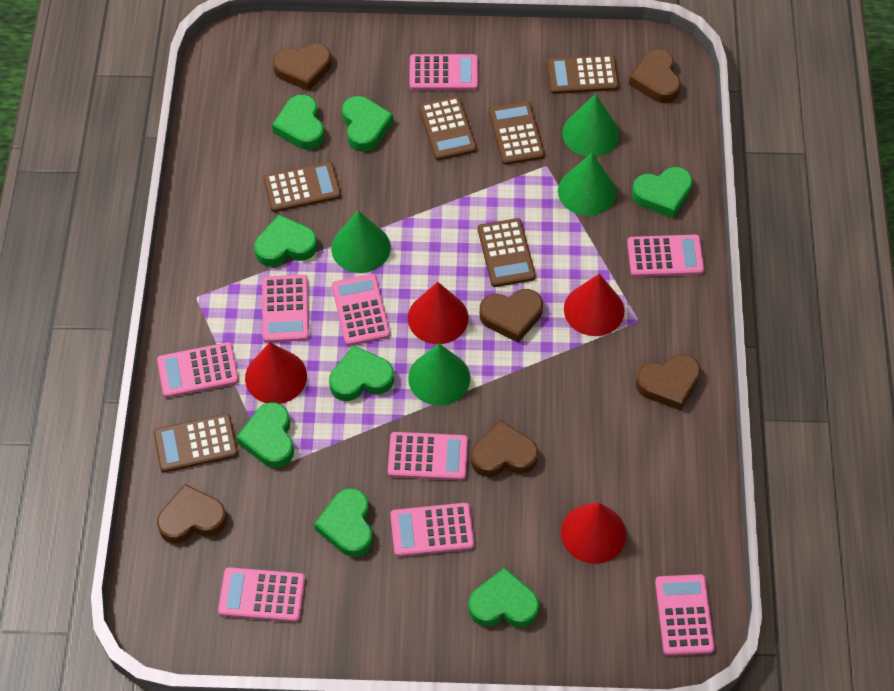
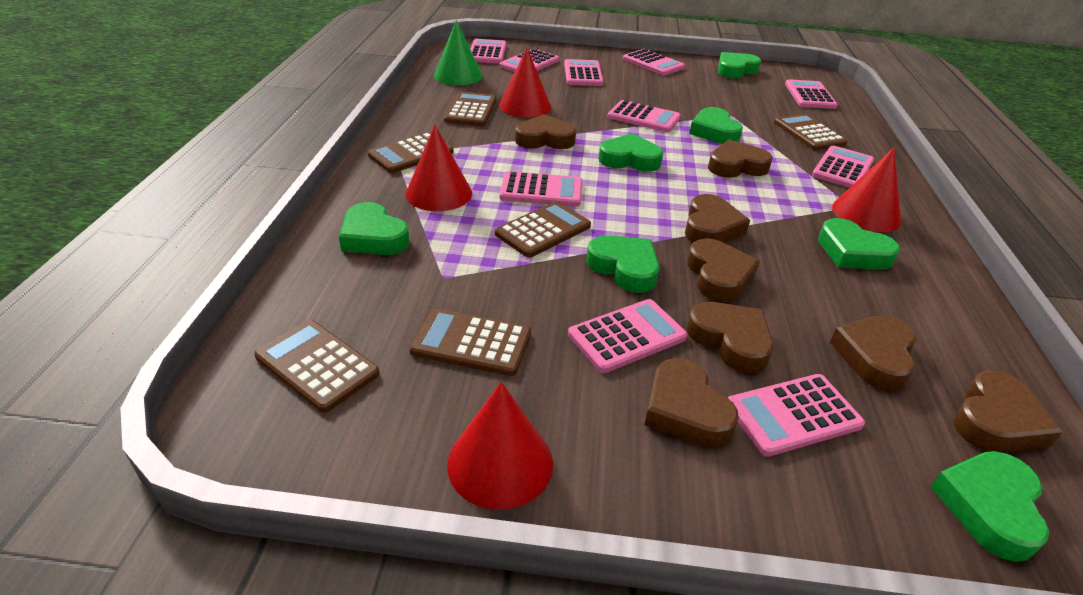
brown heart: 6 -> 8
green cone: 4 -> 1
green heart: 8 -> 7
pink calculator: 9 -> 10

